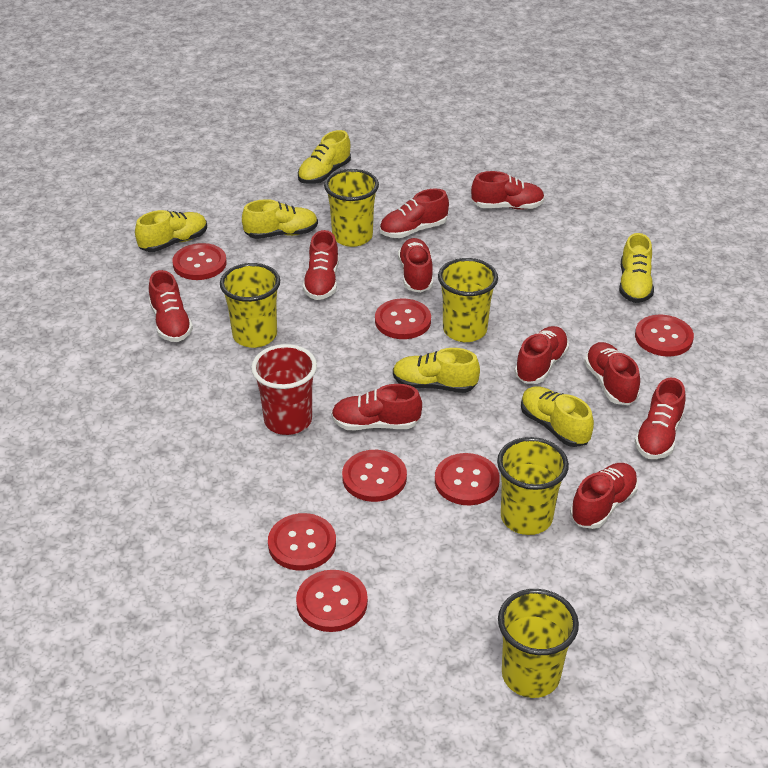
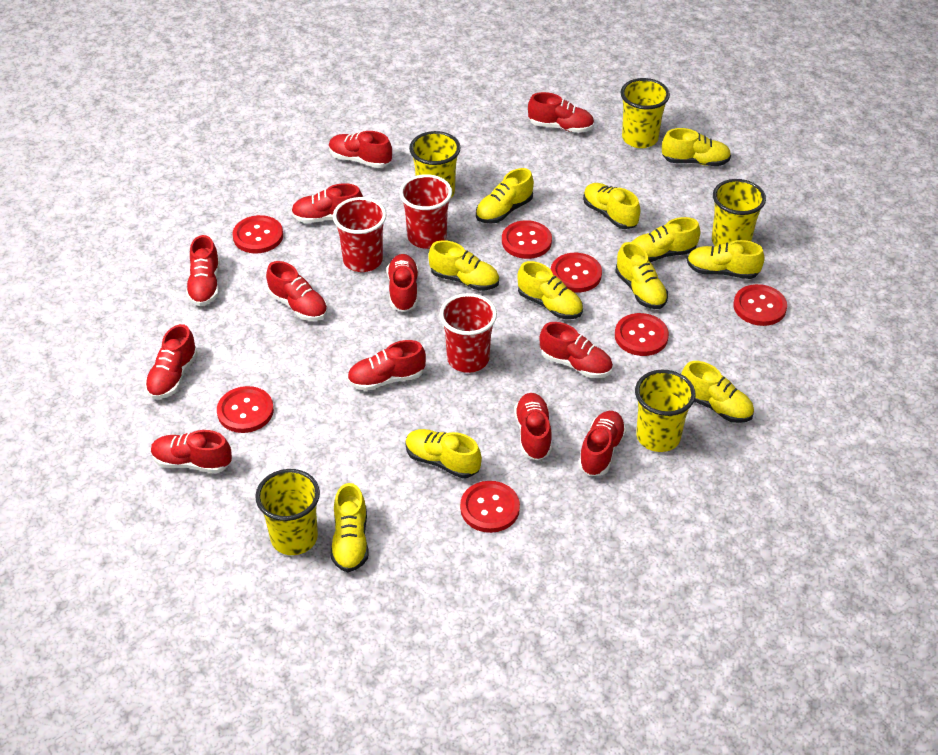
red cup: 1 -> 3
red shoe: 10 -> 12
yellow shoe: 6 -> 11

